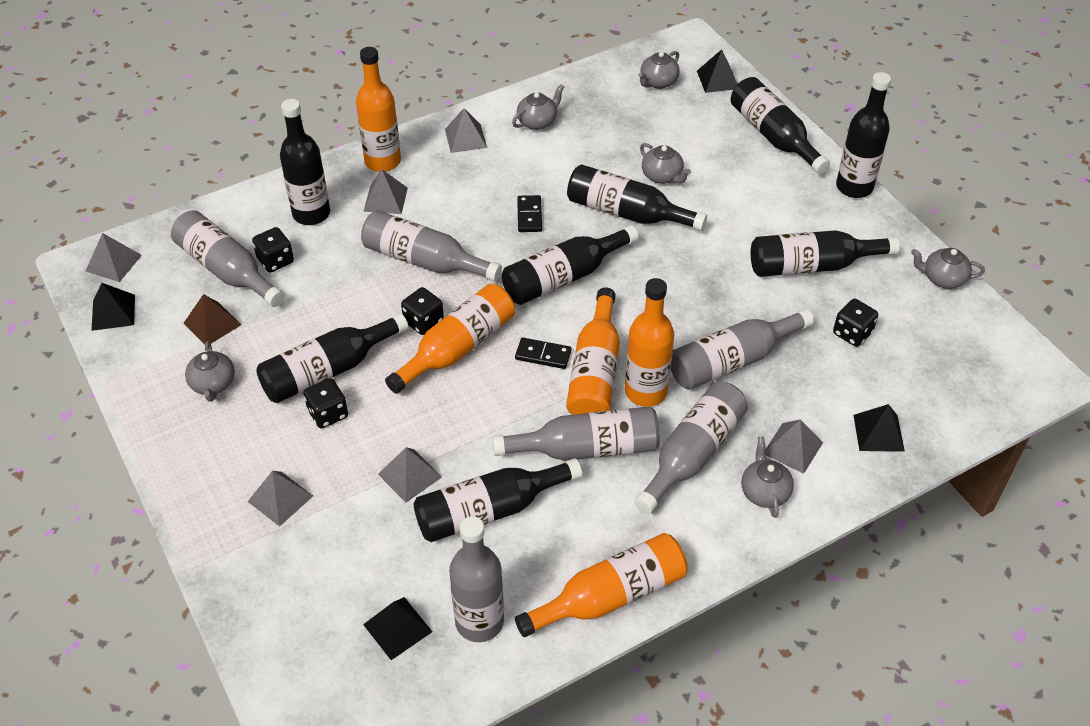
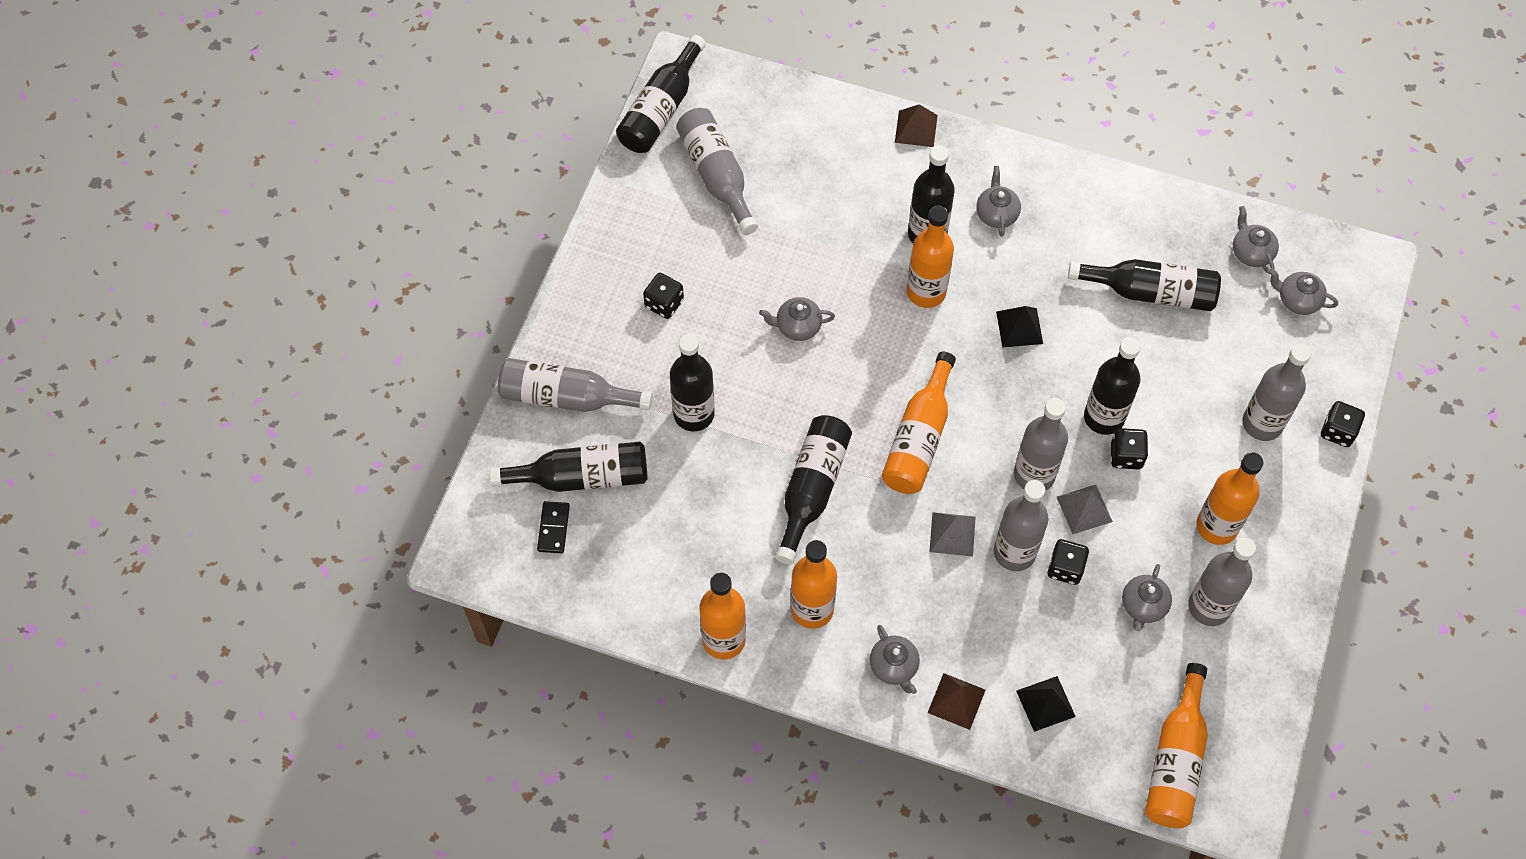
black bottle: 8 -> 7
black domino: 2 -> 1
black pyramid: 4 -> 2
brown pyramid: 1 -> 2
grey pyramid: 6 -> 2
orange bottle: 5 -> 6

